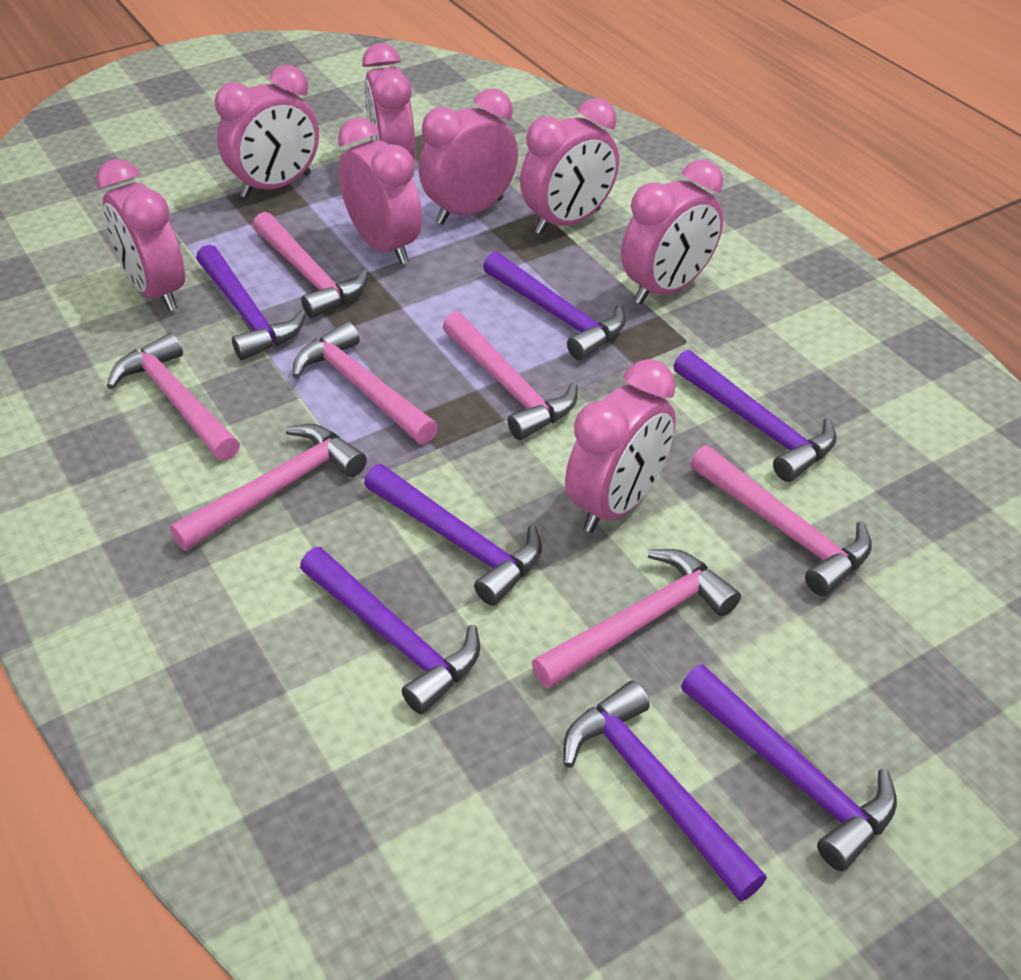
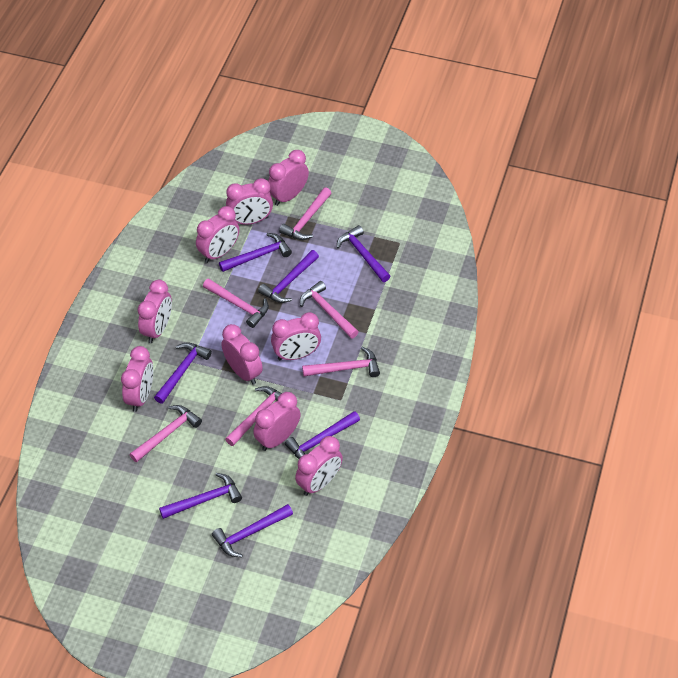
pink clock: 8 -> 9
pink hammer: 7 -> 6

